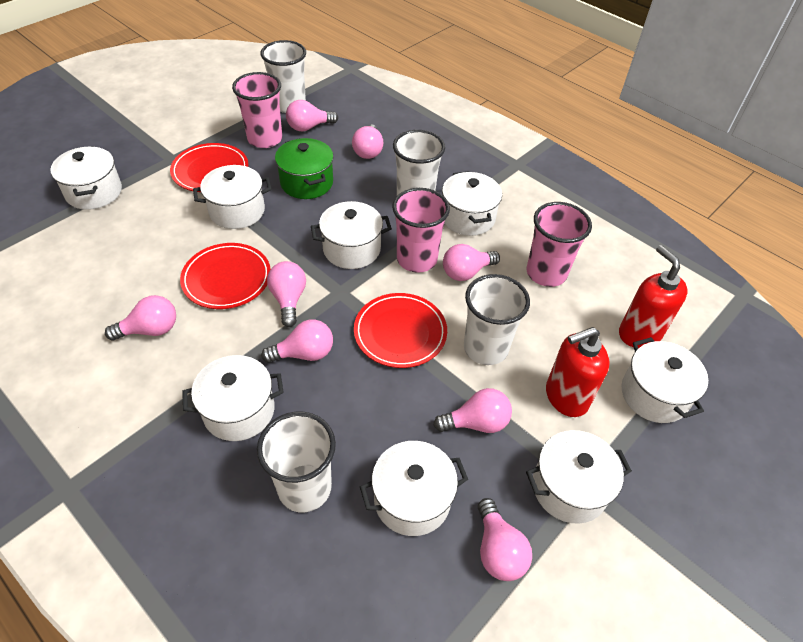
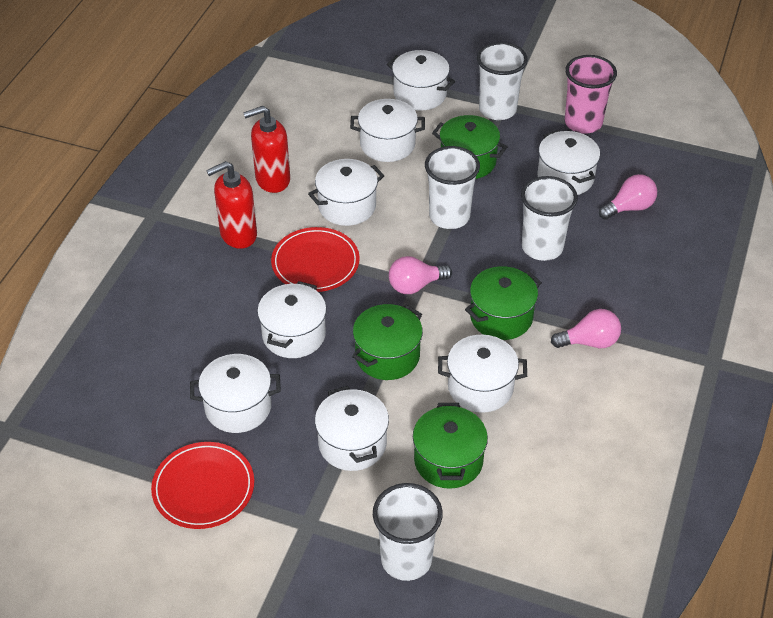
green pot: 1 -> 4
pink cup: 3 -> 1
pink light bulb: 8 -> 3
red plate: 3 -> 2

